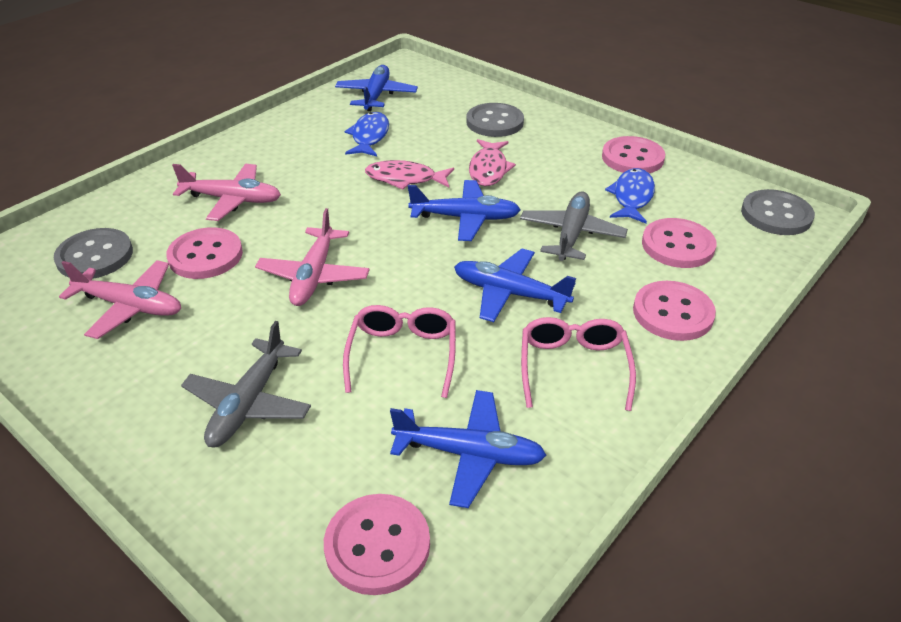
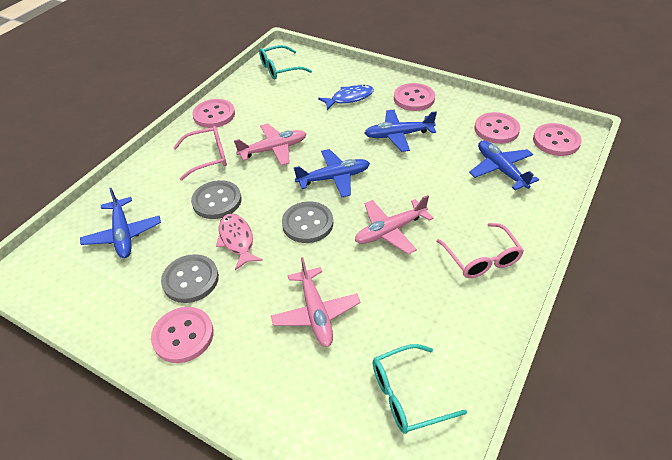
blue fish: 2 -> 1
grey plane: 2 -> 0
pink fish: 2 -> 1
turquoise glasses: 0 -> 2

